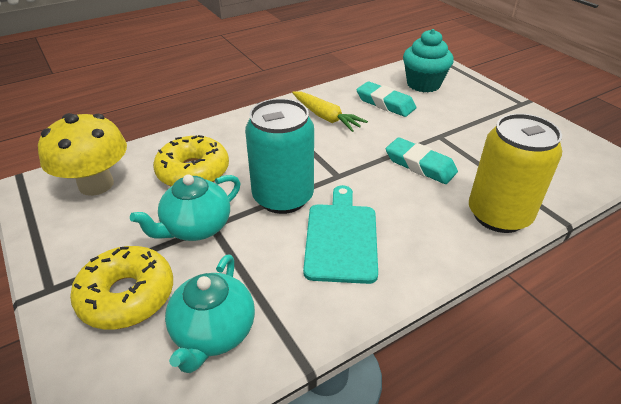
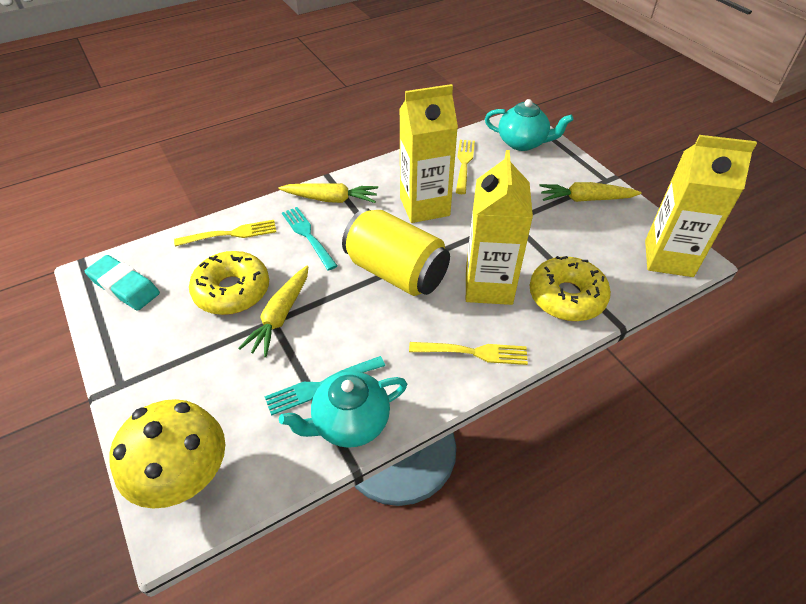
turquoise can: 1 -> 0
turquoise cupcake: 1 -> 0
turquoise cutting board: 1 -> 0
turquoise eraser: 2 -> 1
turquoise fork: 0 -> 2
yellow carrot: 1 -> 3
yellow carton: 0 -> 3
yellow fork: 0 -> 3

